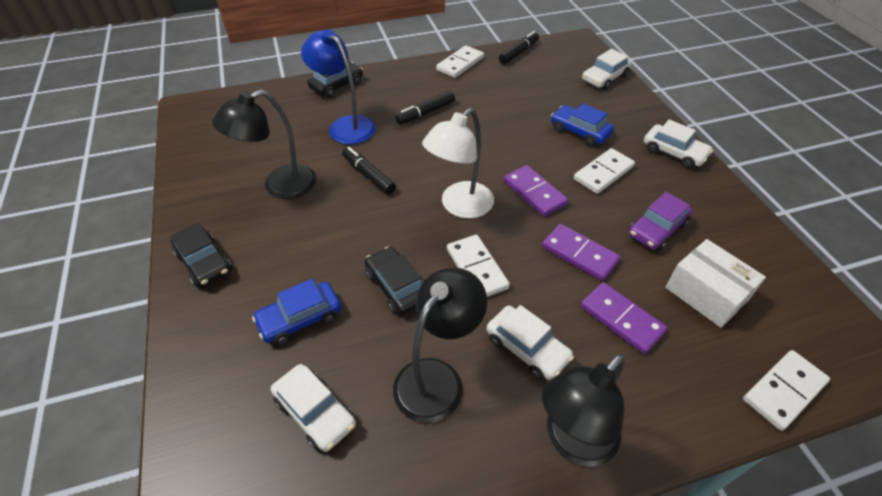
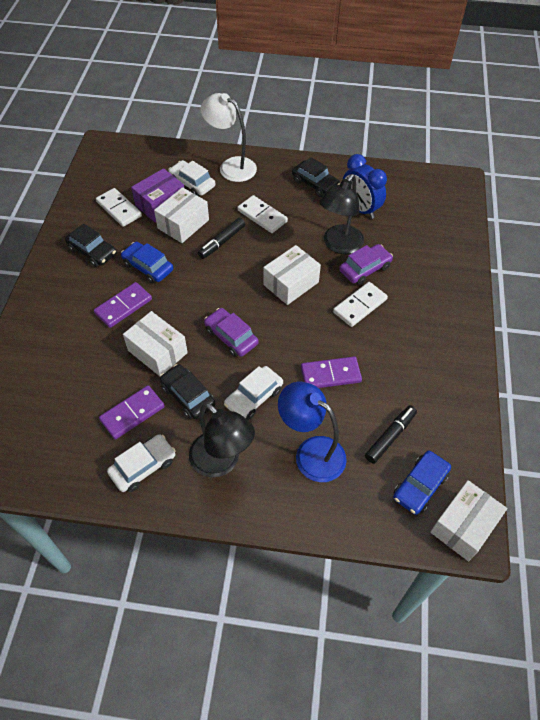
black lamp: 3 -> 2
black marker: 3 -> 2
blue clock: 0 -> 1
purple box: 0 -> 1
purple car: 1 -> 2
white box: 1 -> 4
white car: 4 -> 3
white domino: 4 -> 3

